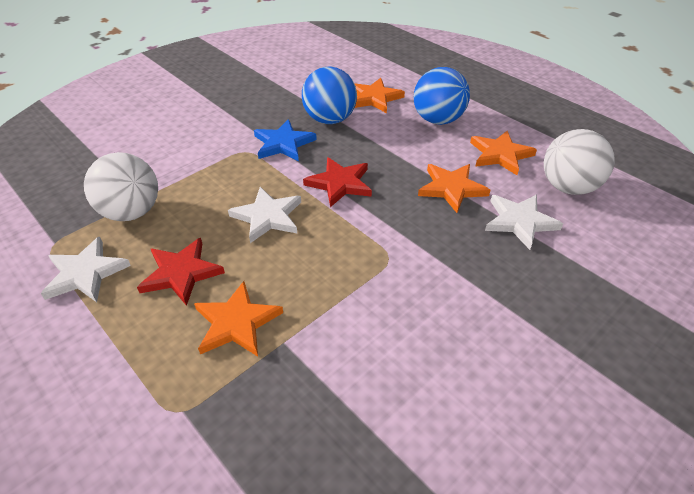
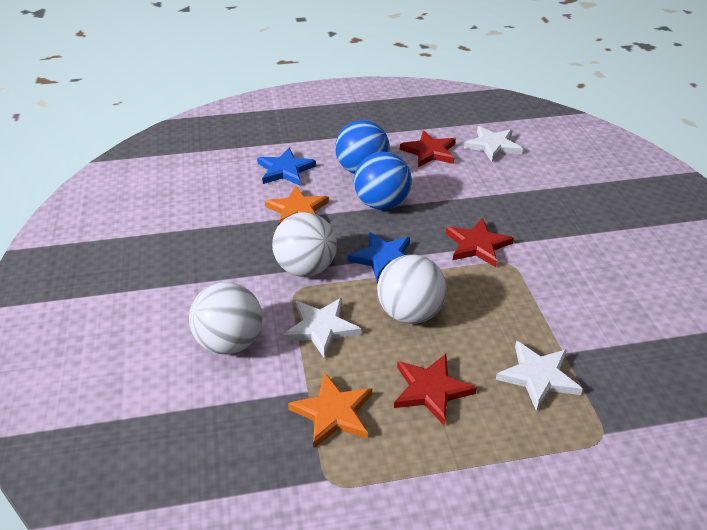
blue star: 1 -> 2
orange star: 4 -> 2
red star: 2 -> 3
white ball: 2 -> 3

